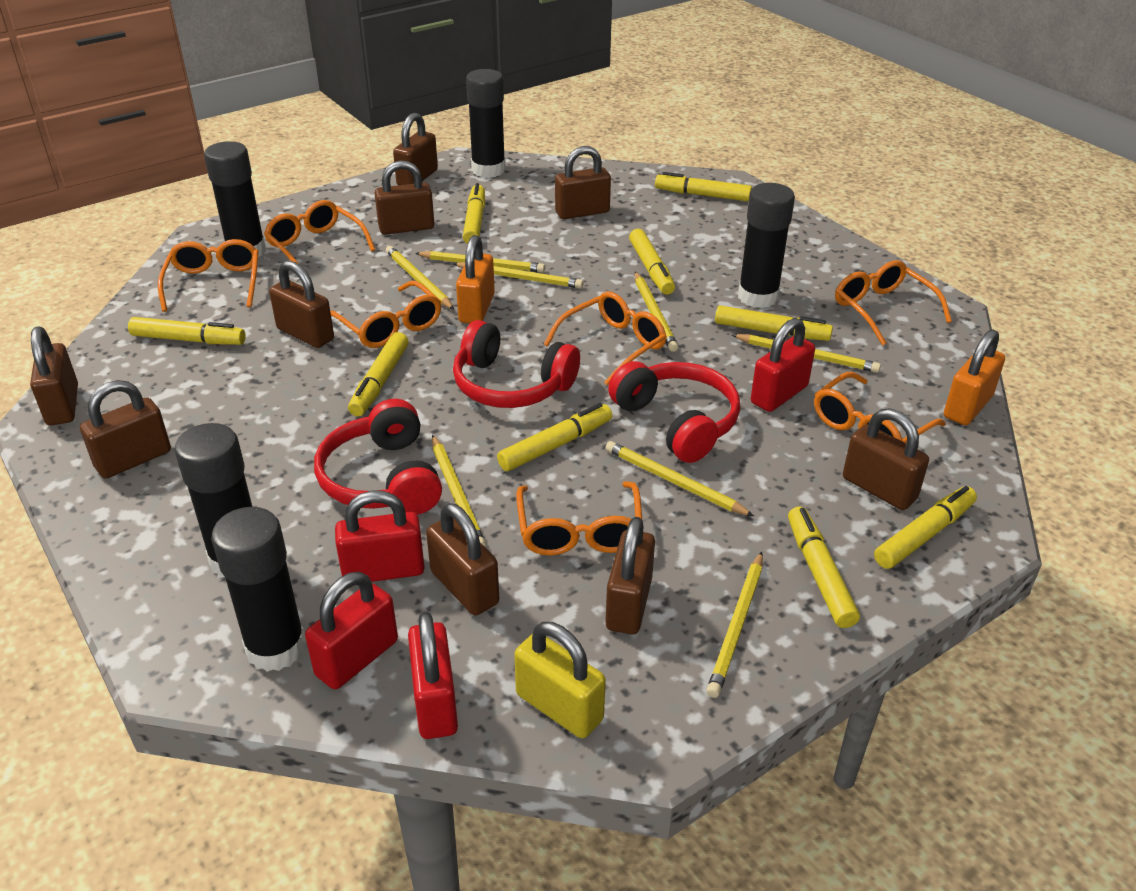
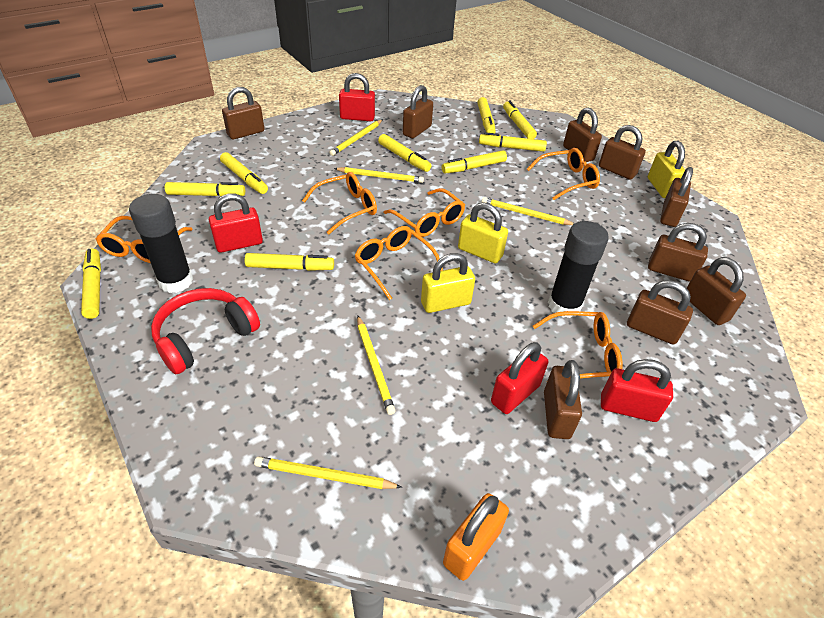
black glue stick: 5 -> 2
orange glasses: 7 -> 6
orange padlock: 2 -> 1
red headphones: 3 -> 1
yellow padlock: 1 -> 3
yellow pencil: 8 -> 5

